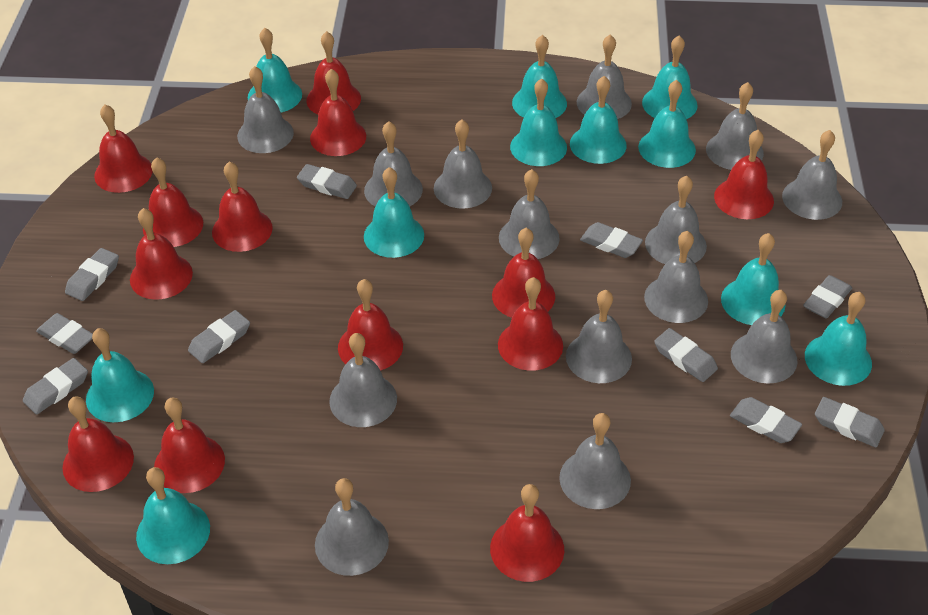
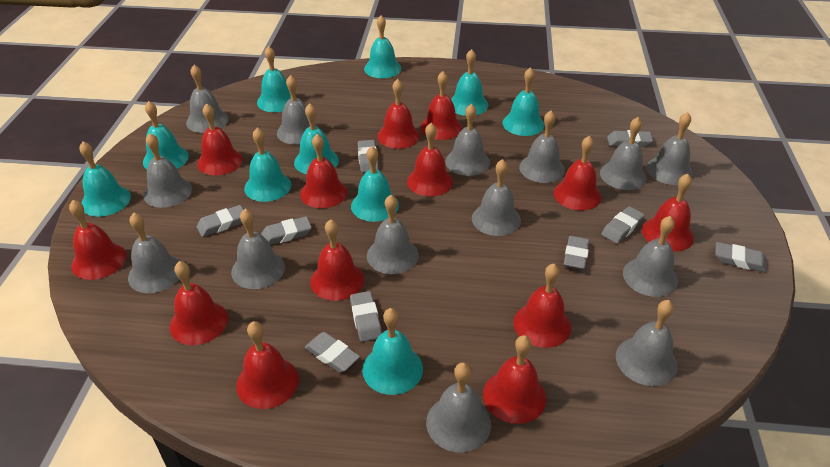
grey eraser: 10 -> 9
turquoise bell: 11 -> 10

